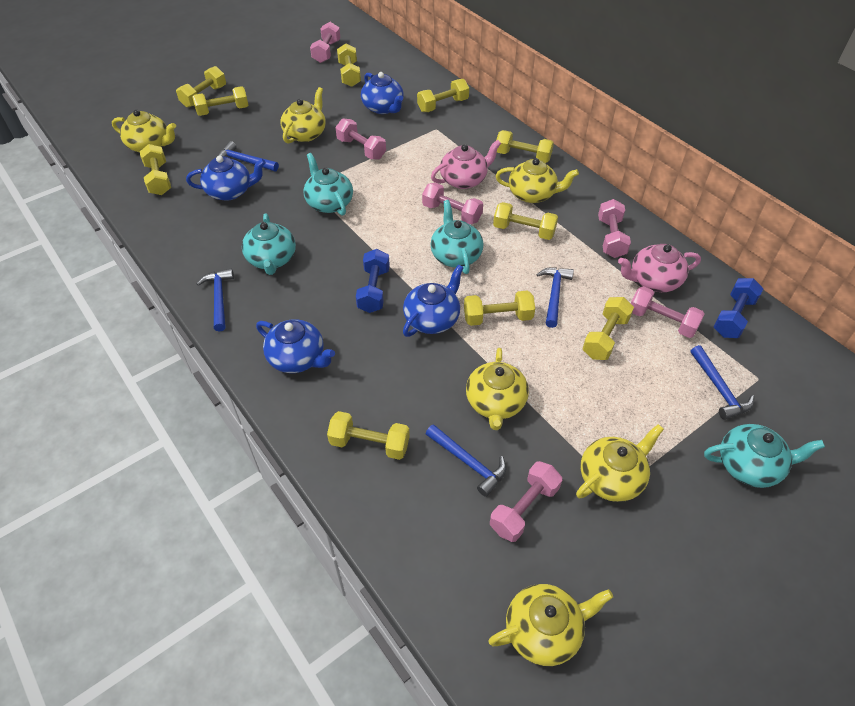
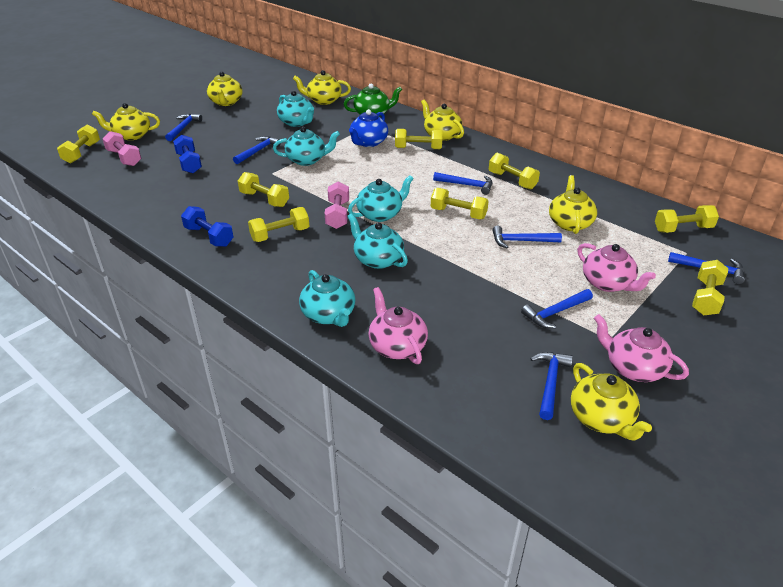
blue hammer: 5 -> 7
blue teapot: 4 -> 1
green teapot: 0 -> 1
pink dumbbell: 6 -> 2
pink teapot: 2 -> 3
turquoise teapot: 4 -> 5
yellow dumbbell: 10 -> 8

